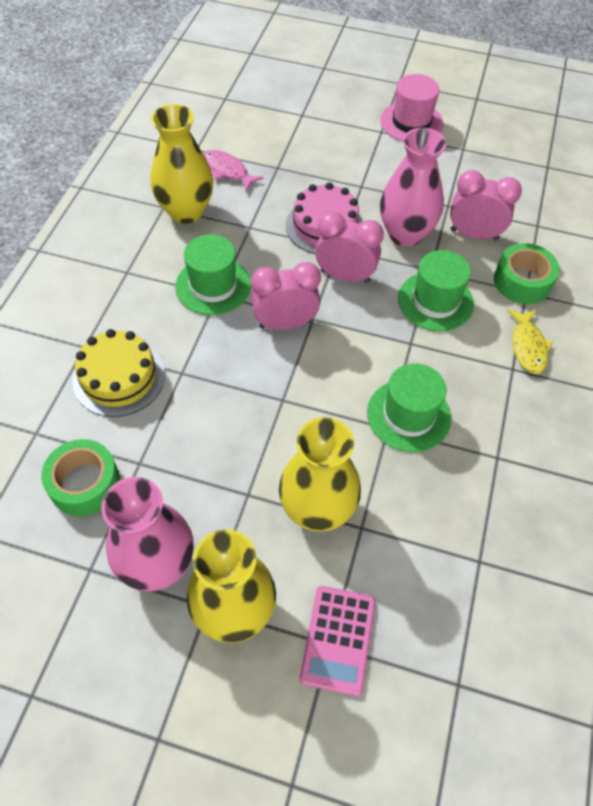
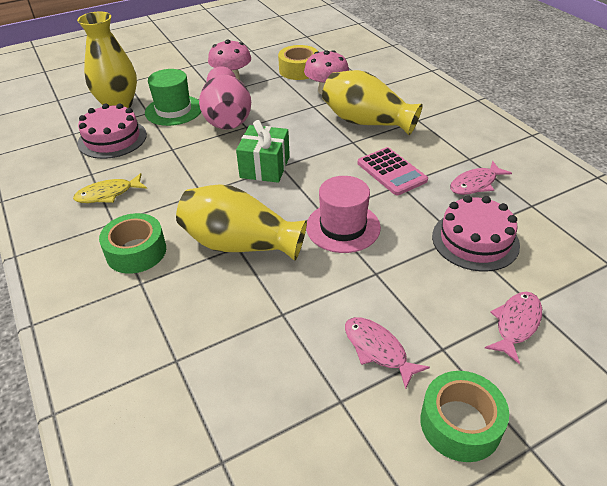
green gift: 0 -> 1
green hat: 3 -> 1
pink cake: 1 -> 2
pink clock: 3 -> 0
pink fish: 1 -> 3
pink mushroom: 0 -> 2
pink vase: 2 -> 1
yellow cake: 1 -> 0
yellow tape: 0 -> 1

